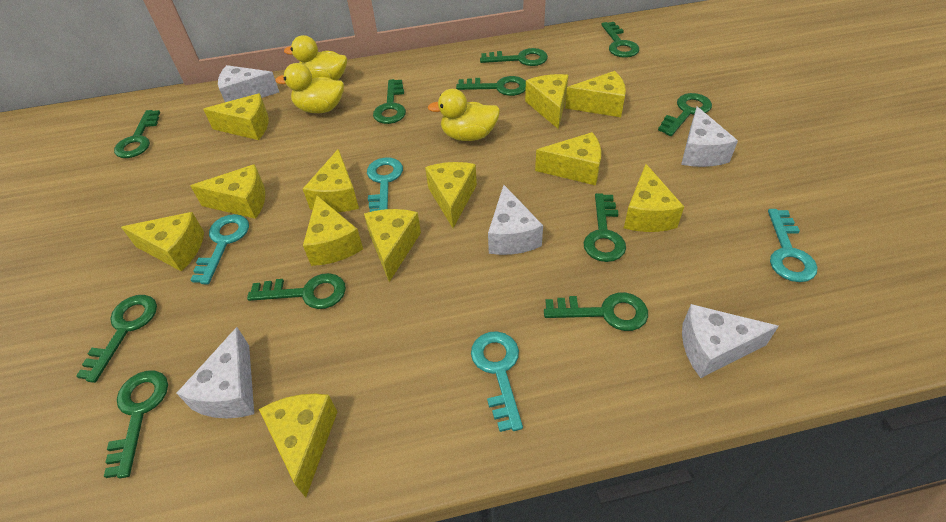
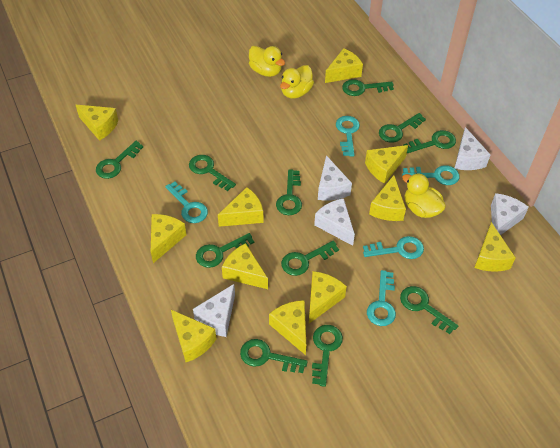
turquoise key: 4 -> 5
yellow cheese: 12 -> 11

